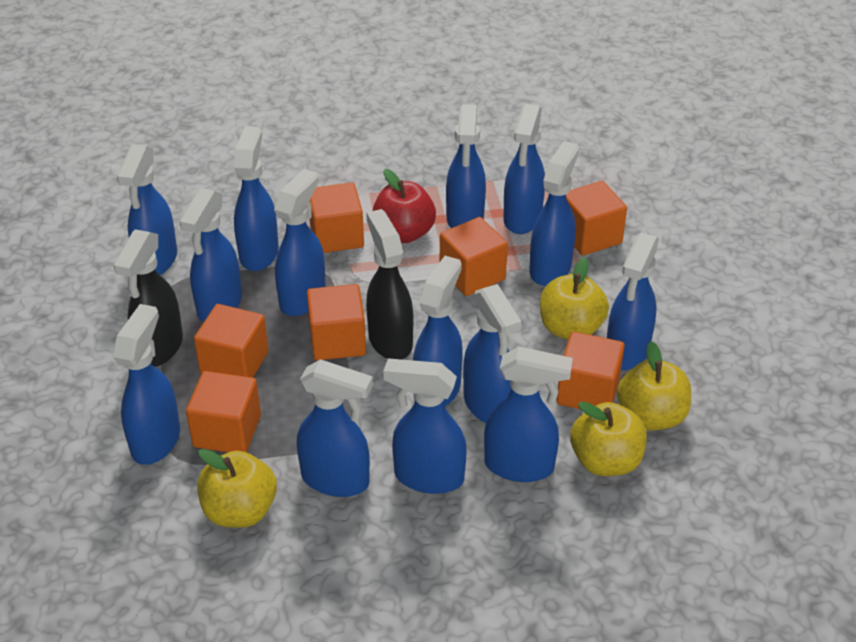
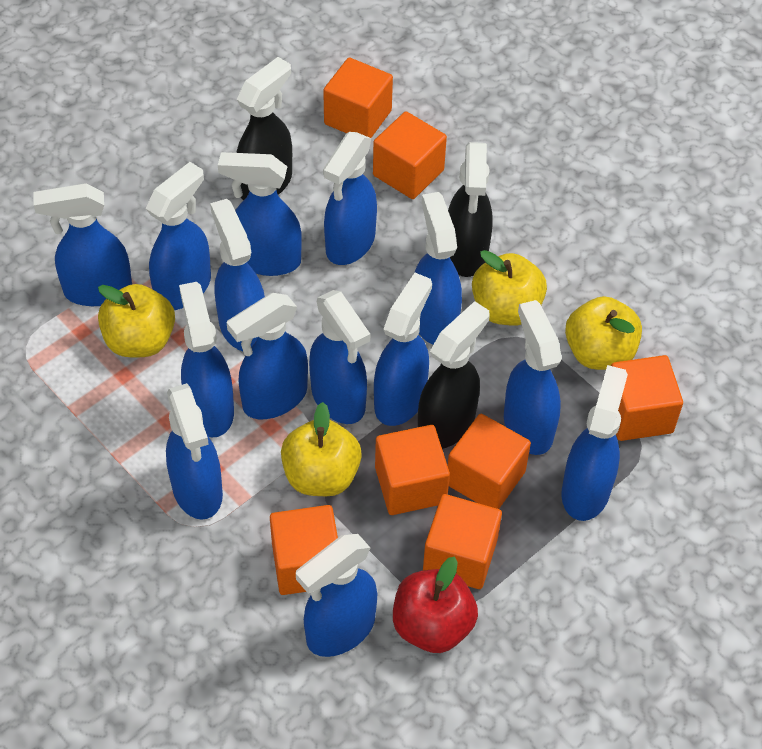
black spray bottle: 2 -> 3

